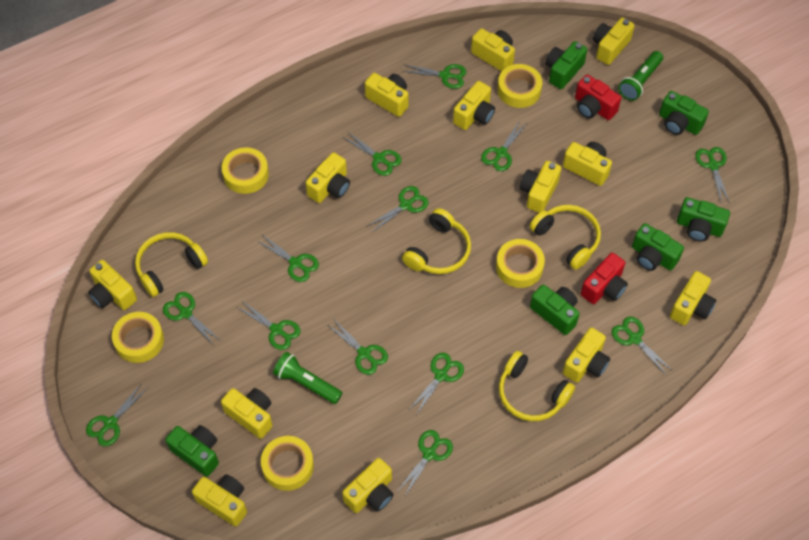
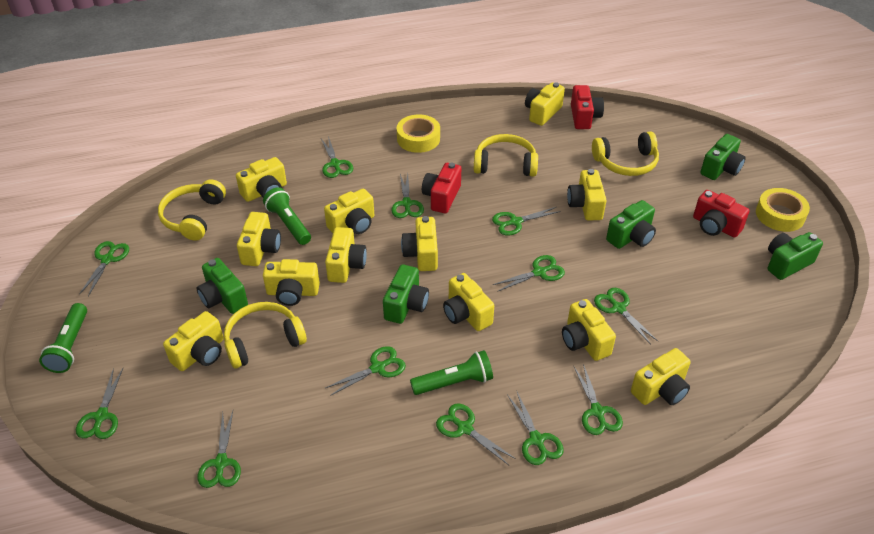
green camera: 6 -> 5
green flashlight: 2 -> 3
green scissors: 13 -> 12
red camera: 2 -> 3
yellow camera: 13 -> 12
yellow tape: 5 -> 2

